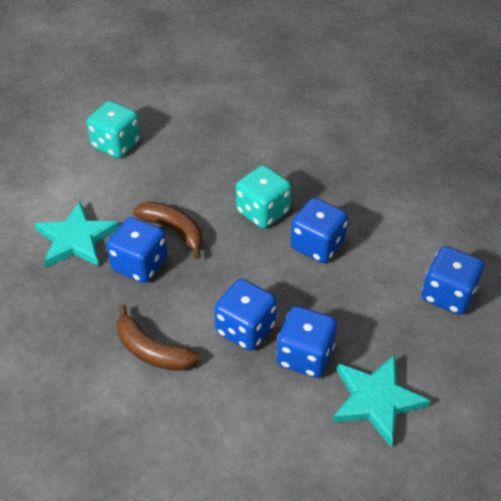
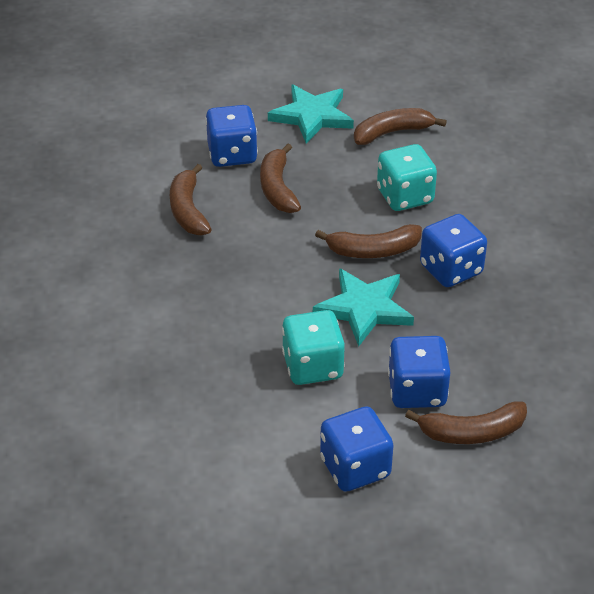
blue dice: 5 -> 4
brown banana: 2 -> 5

